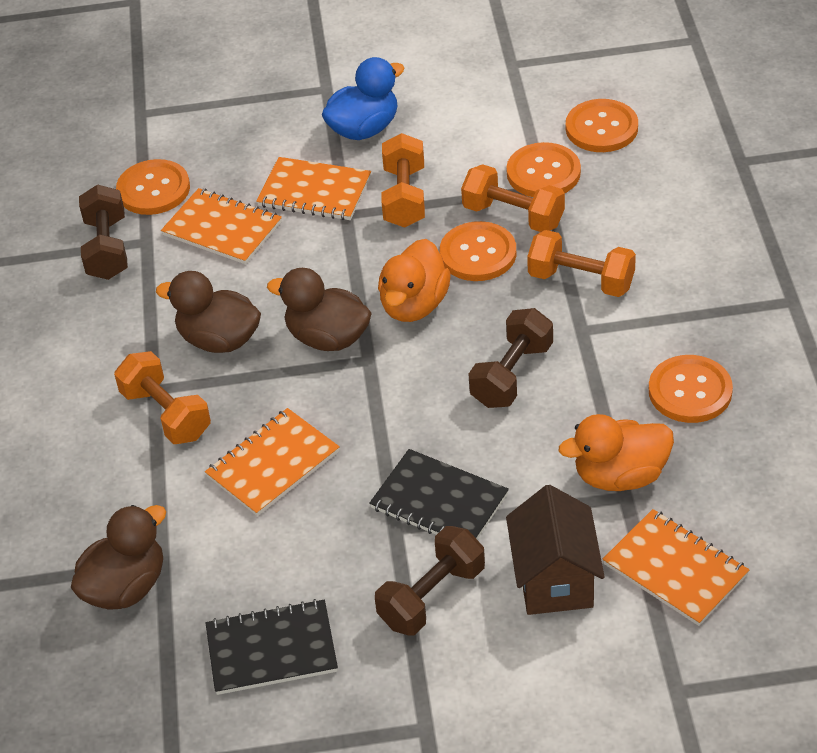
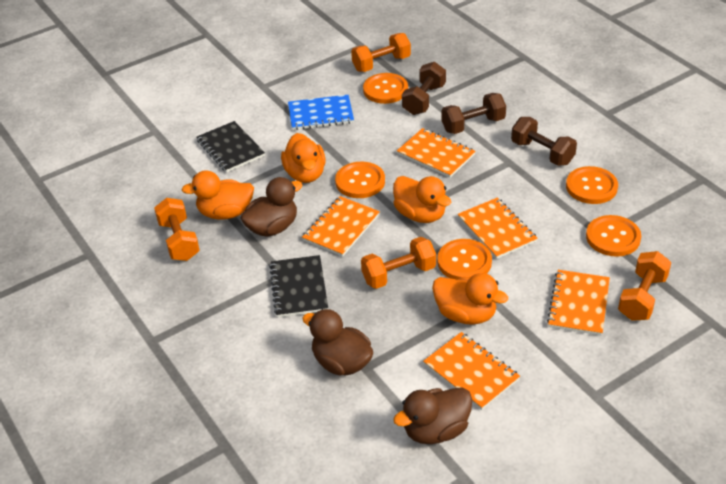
blue duck: 1 -> 0
blue notebook: 0 -> 1
brown house: 1 -> 0
orange duck: 2 -> 4
orange notebook: 4 -> 5

